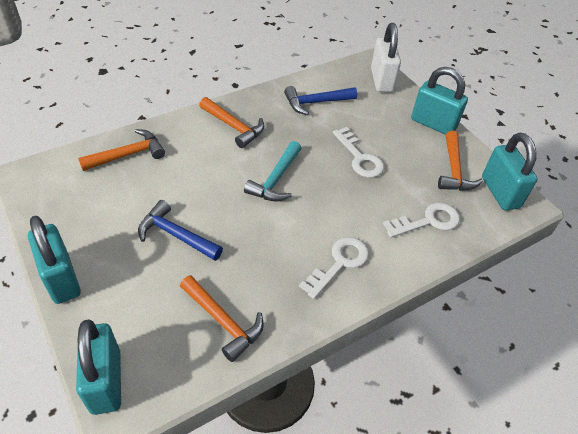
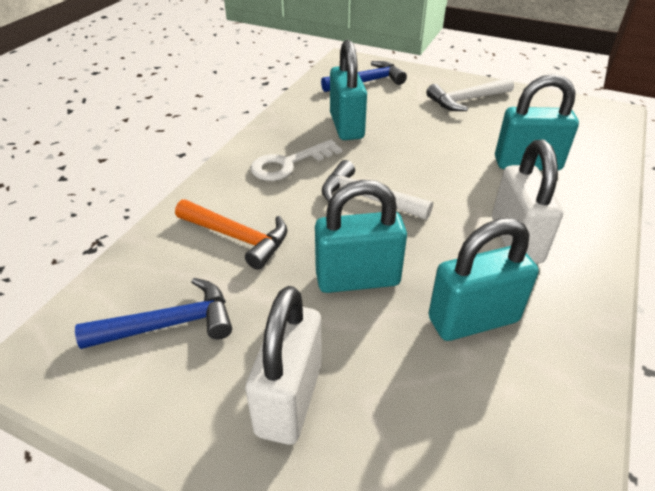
orange hammer: 4 -> 1
turquoise hammer: 1 -> 0
white hammer: 0 -> 2
white key: 3 -> 1
white padlock: 1 -> 2

